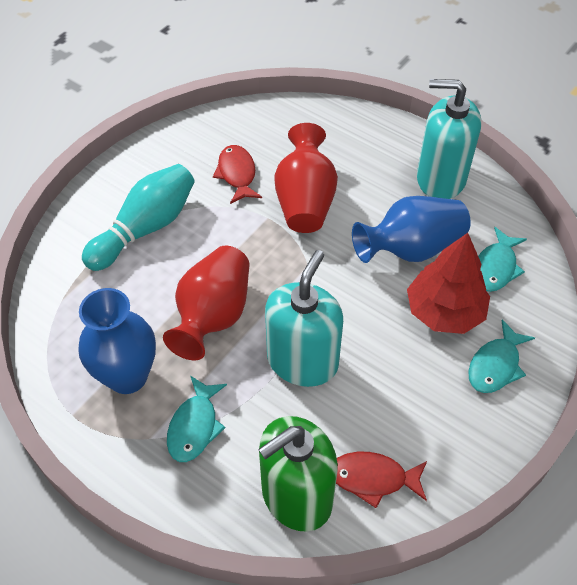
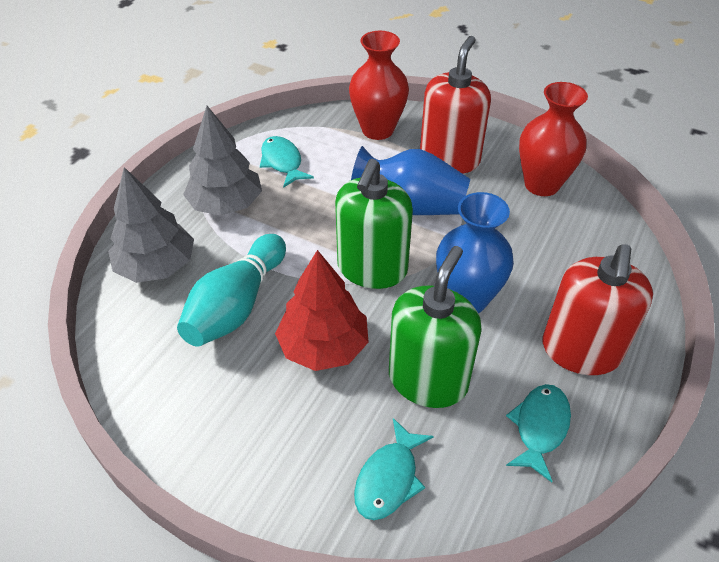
green soap dispenser: 1 -> 2
grey tree: 0 -> 2
red fish: 2 -> 0
red soap dispenser: 0 -> 2
turquoise soap dispenser: 2 -> 0

